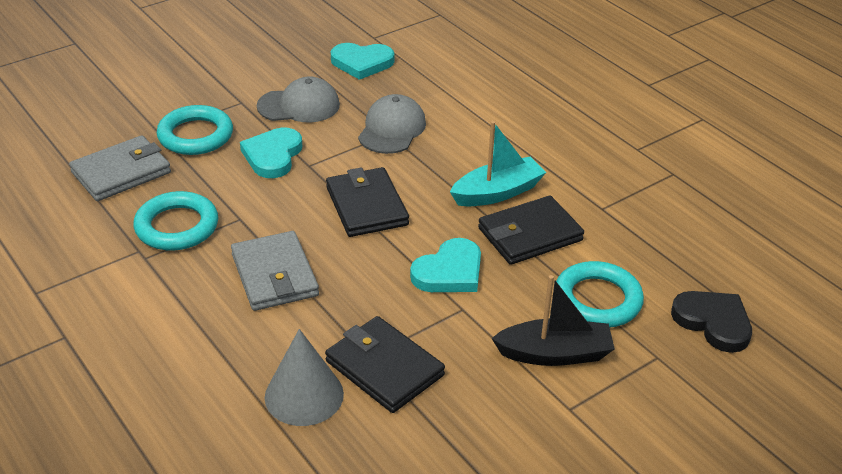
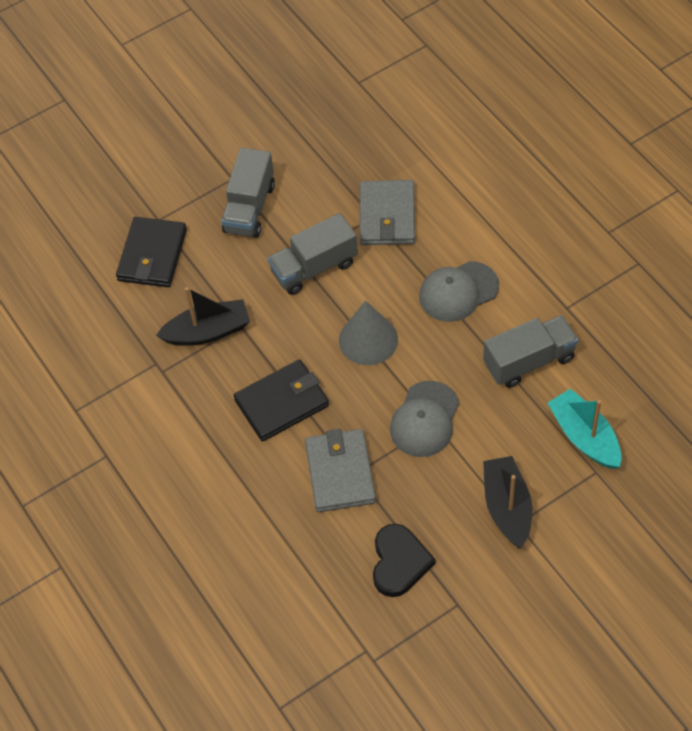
black boat: 1 -> 2
black wallet: 3 -> 2
grey truck: 0 -> 3
turquoise heart: 3 -> 0
turquoise ring: 3 -> 0

